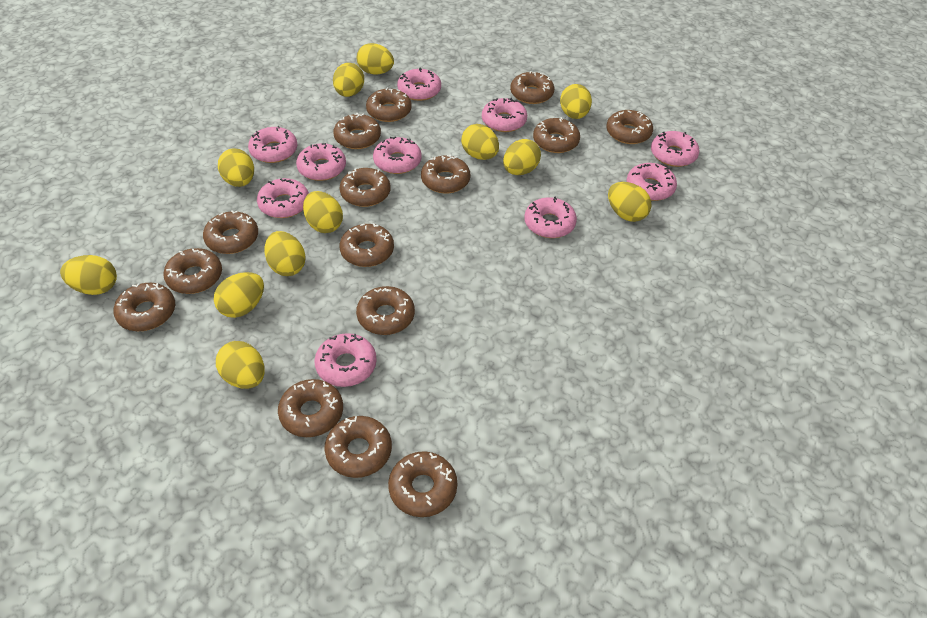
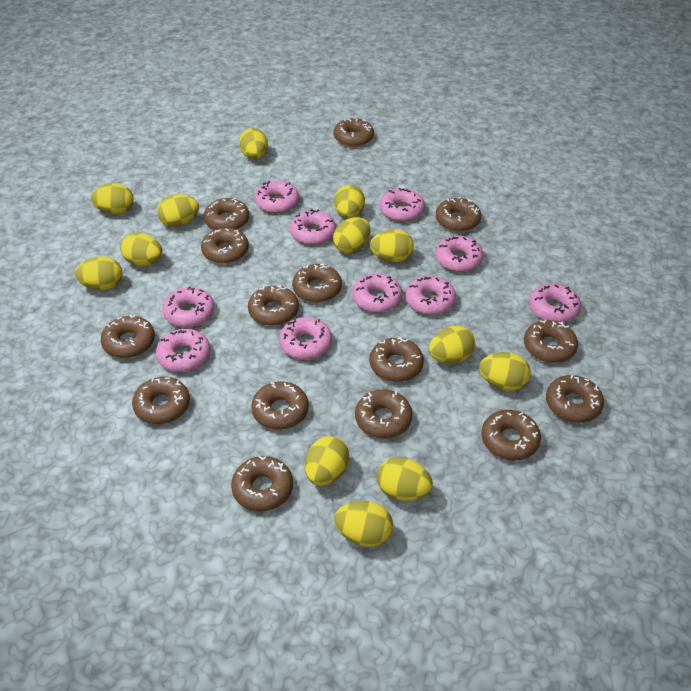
yellow egg: 12 -> 13

